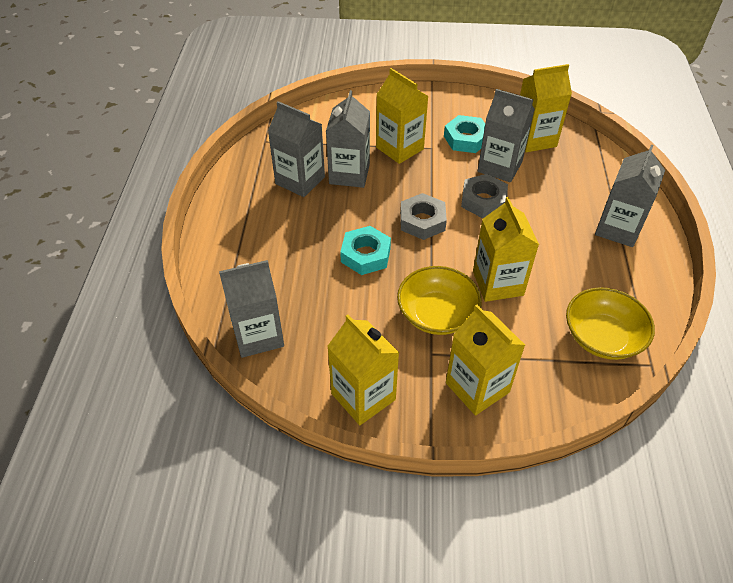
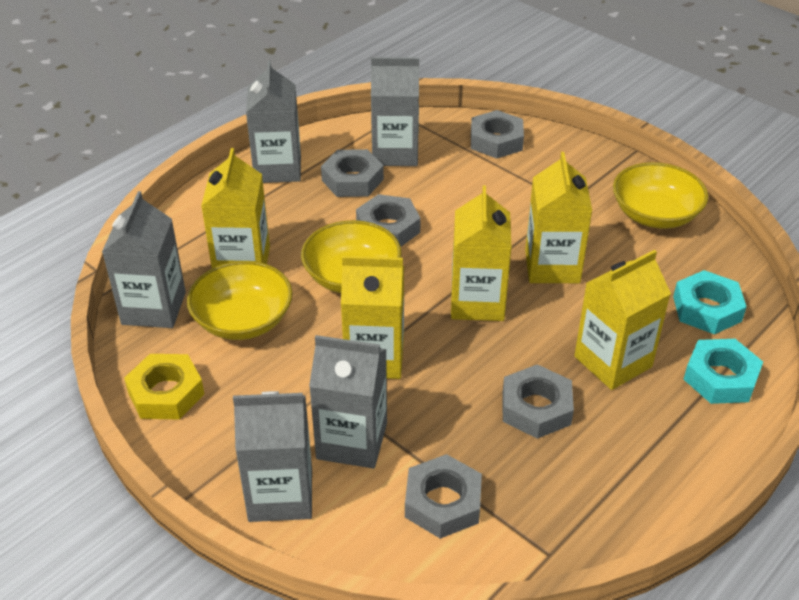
grey nut: 2 -> 5
yellow bowl: 2 -> 3
yellow nut: 0 -> 1

